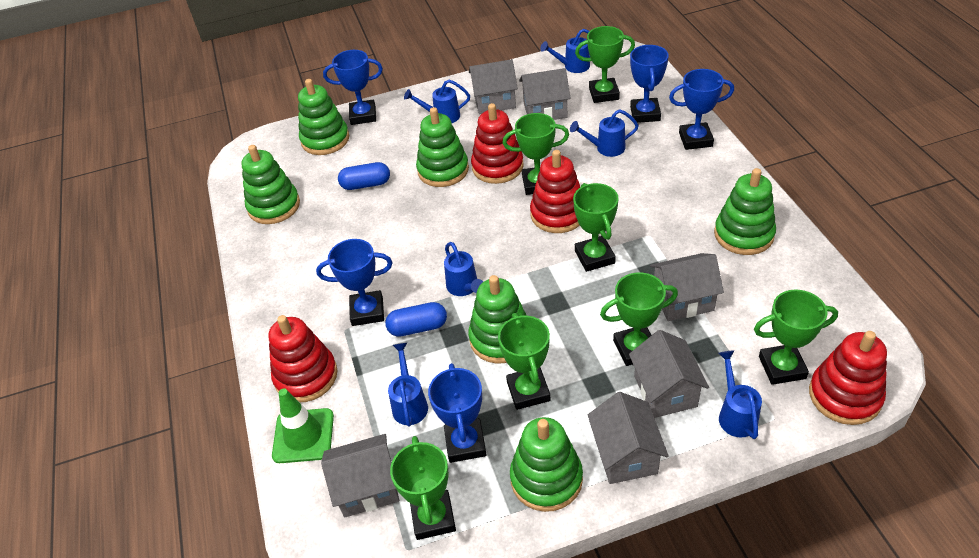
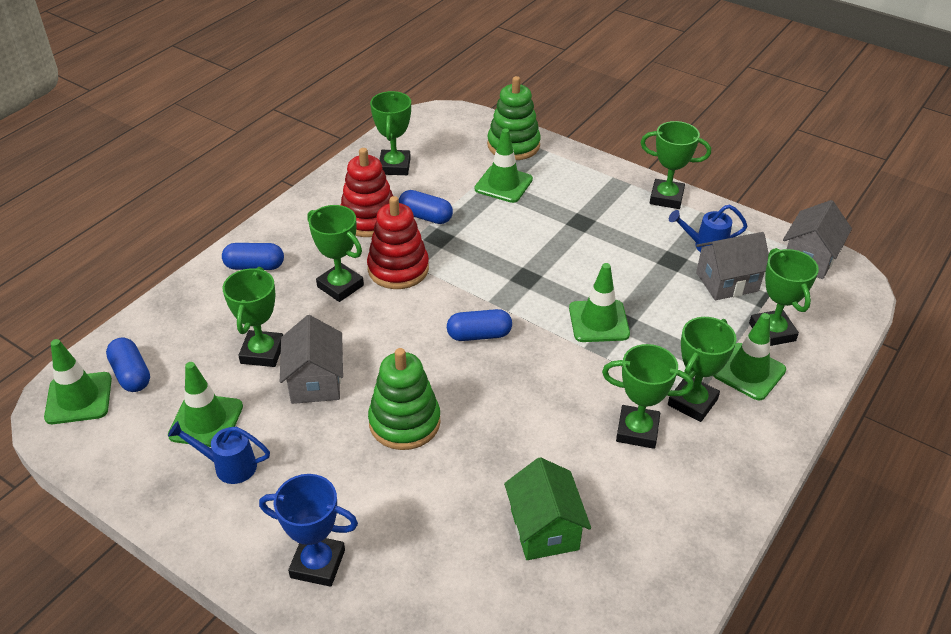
blue capsule: 2 -> 4
blue trophy: 5 -> 1
blue watering can: 6 -> 2
green house: 0 -> 1
green stacking toy: 6 -> 2
green traffic cone: 1 -> 5
grey house: 6 -> 3
red stacking toy: 4 -> 2

